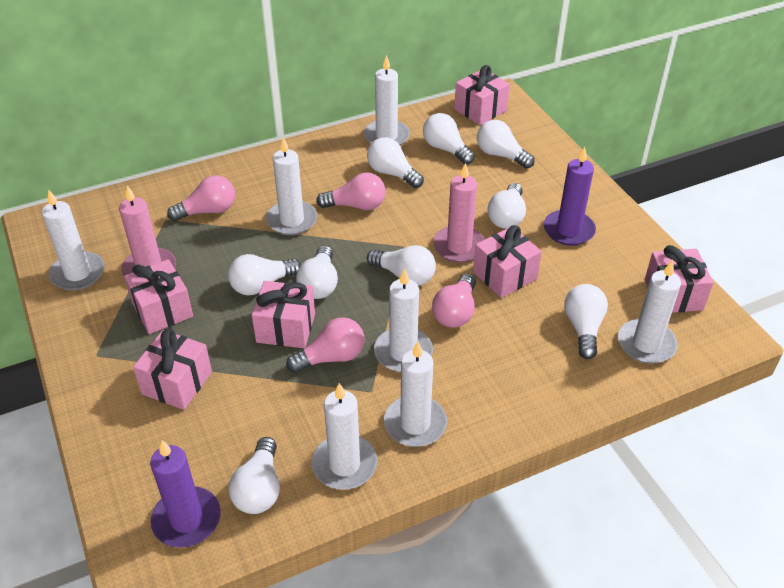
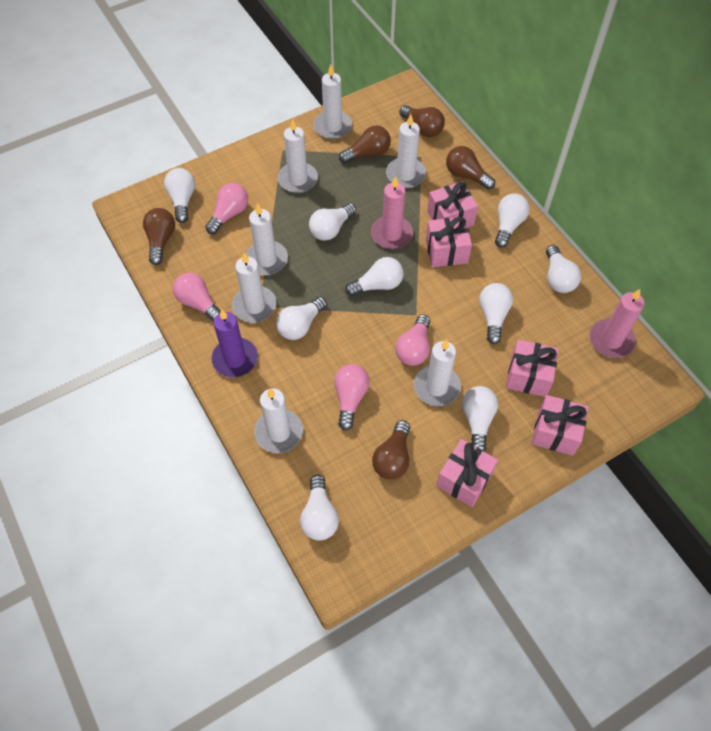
brown light bulb: 0 -> 5
pink gift: 6 -> 5
purple candle: 2 -> 1

